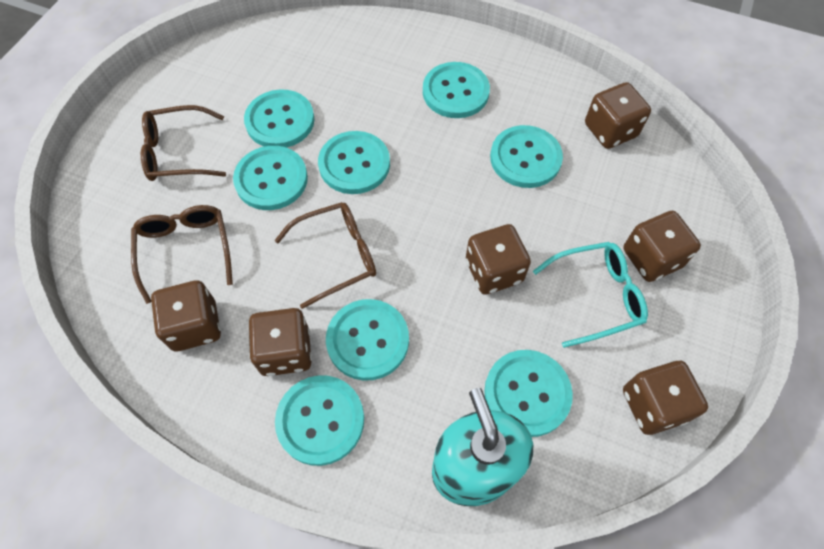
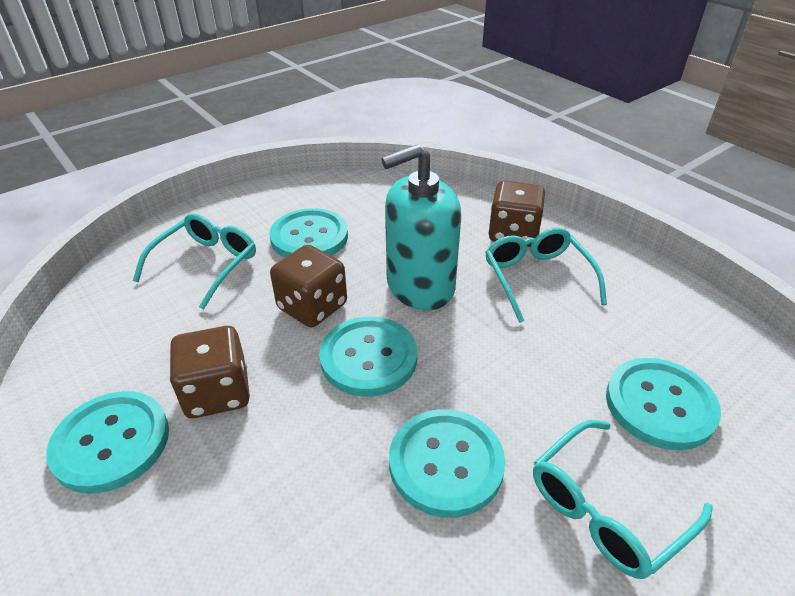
brown dice: 6 -> 3
brown glasses: 3 -> 0
turquoise button: 8 -> 5
turquoise glasses: 1 -> 3

